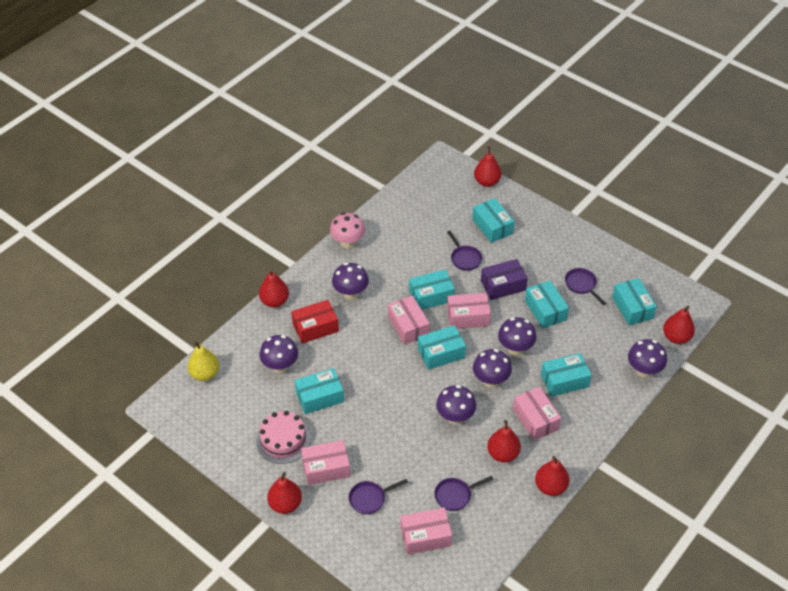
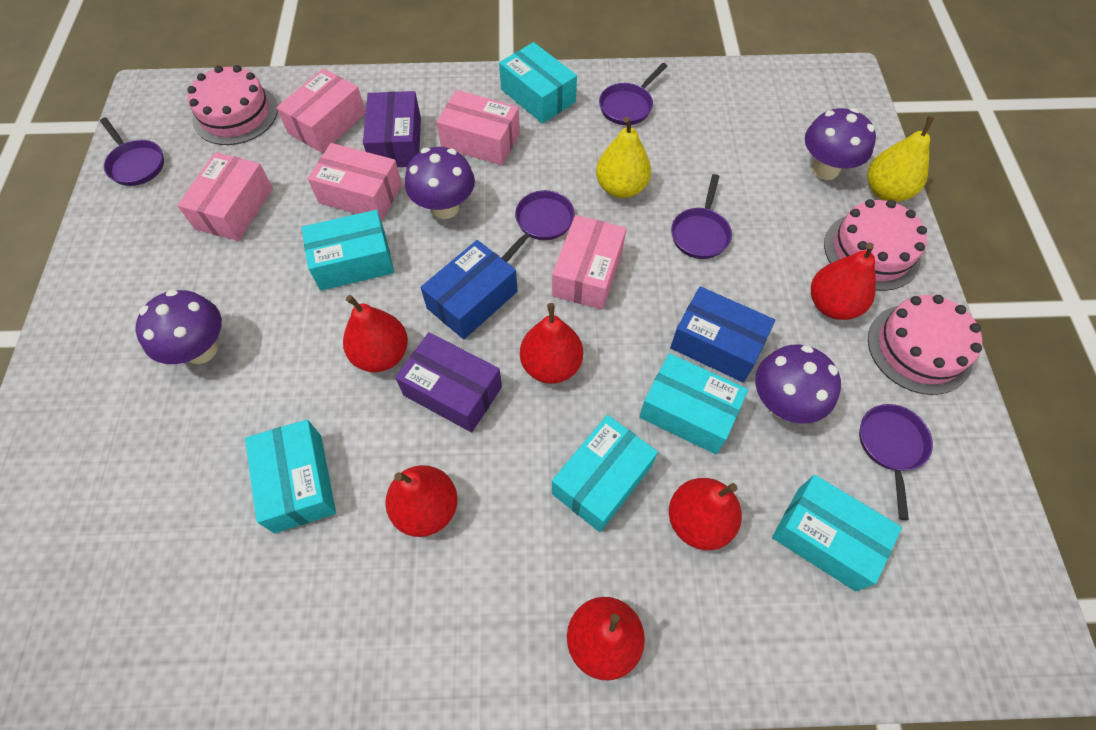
blue box: 0 -> 2
pink cake: 1 -> 3
pink mushroom: 1 -> 0
purple box: 1 -> 2
purple mushroom: 6 -> 4
purple pan: 4 -> 5
red box: 1 -> 0
turquoise box: 7 -> 6
yellow pear: 1 -> 2

